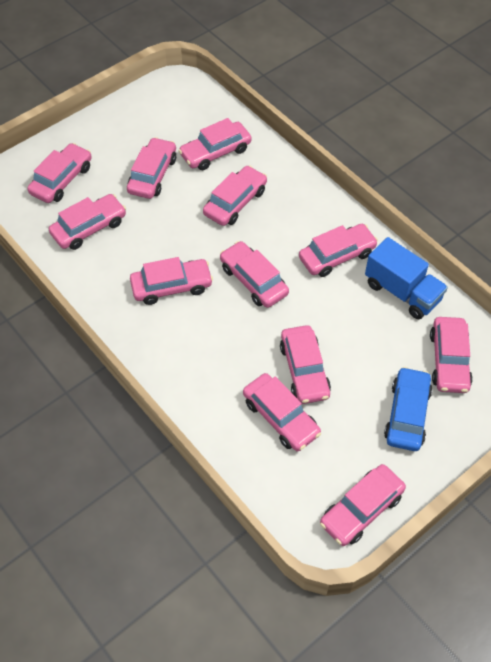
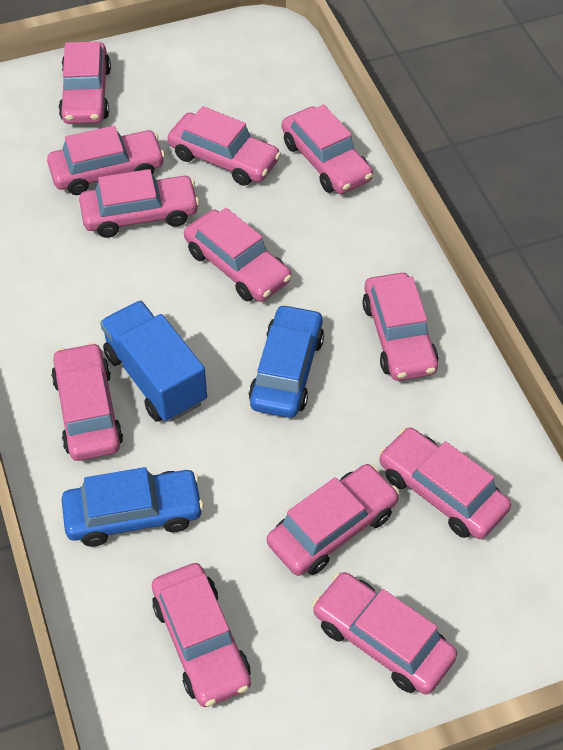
blue car: 1 -> 2

